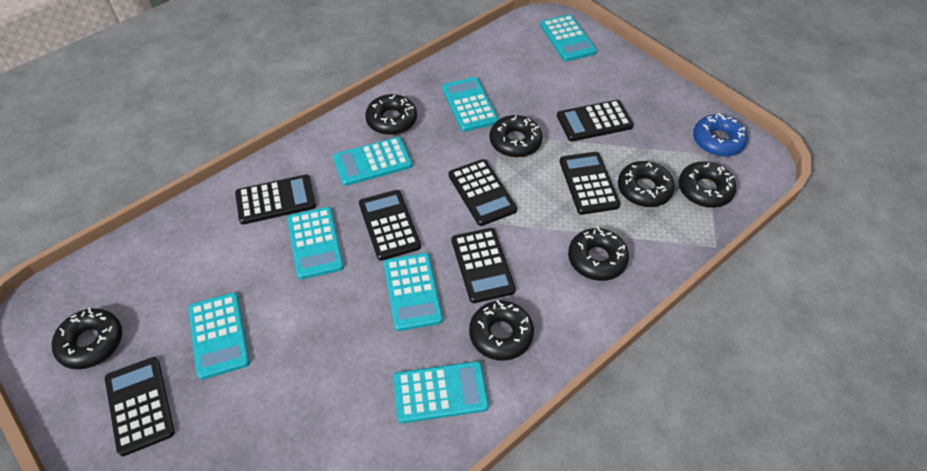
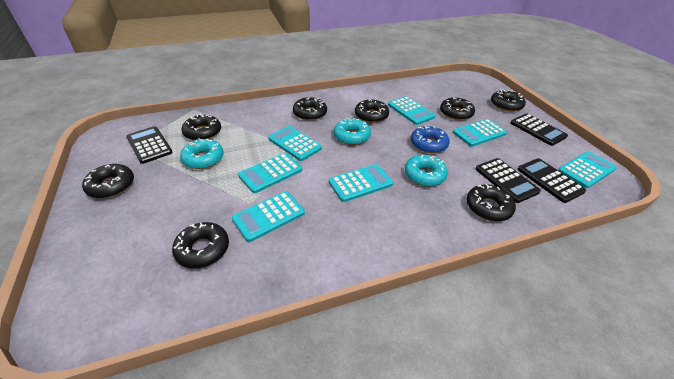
black calculator: 7 -> 4
black donut: 7 -> 8
turquoise donut: 0 -> 3

